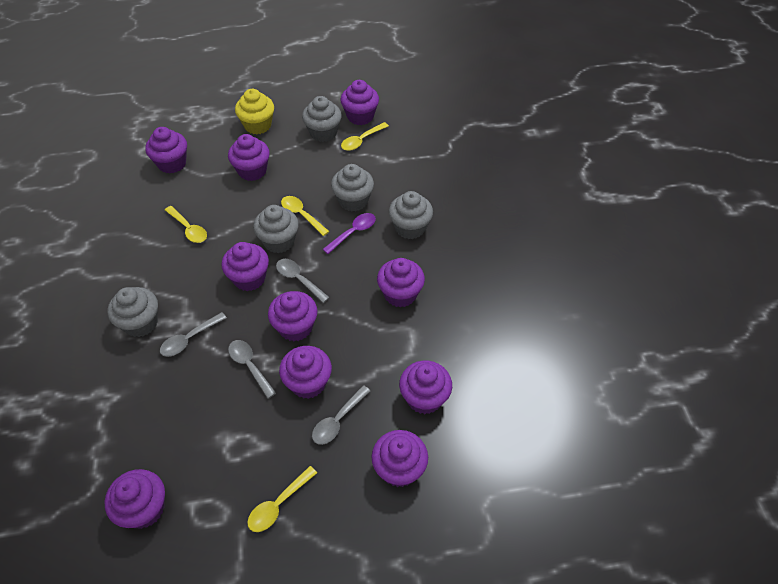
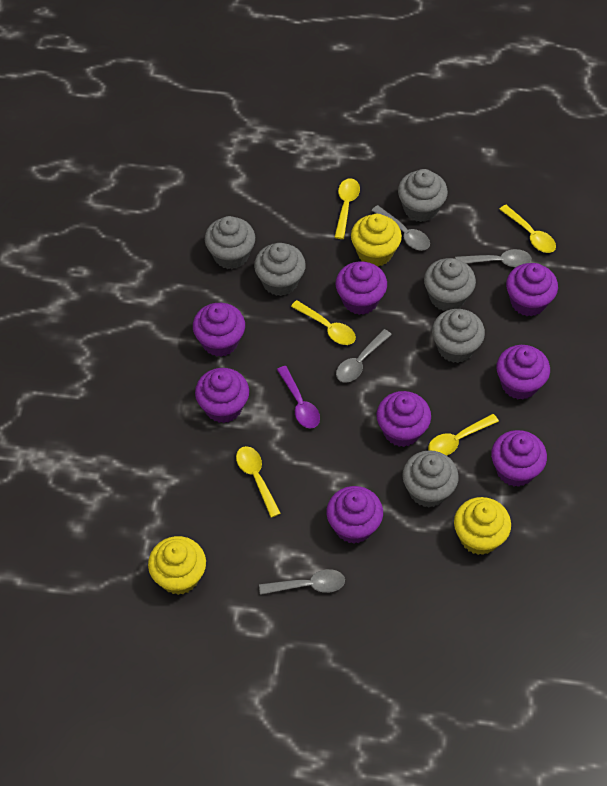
grey cupcake: 5 -> 6
purple cupcake: 10 -> 8
yellow cupcake: 1 -> 3
yellow spoon: 4 -> 5

